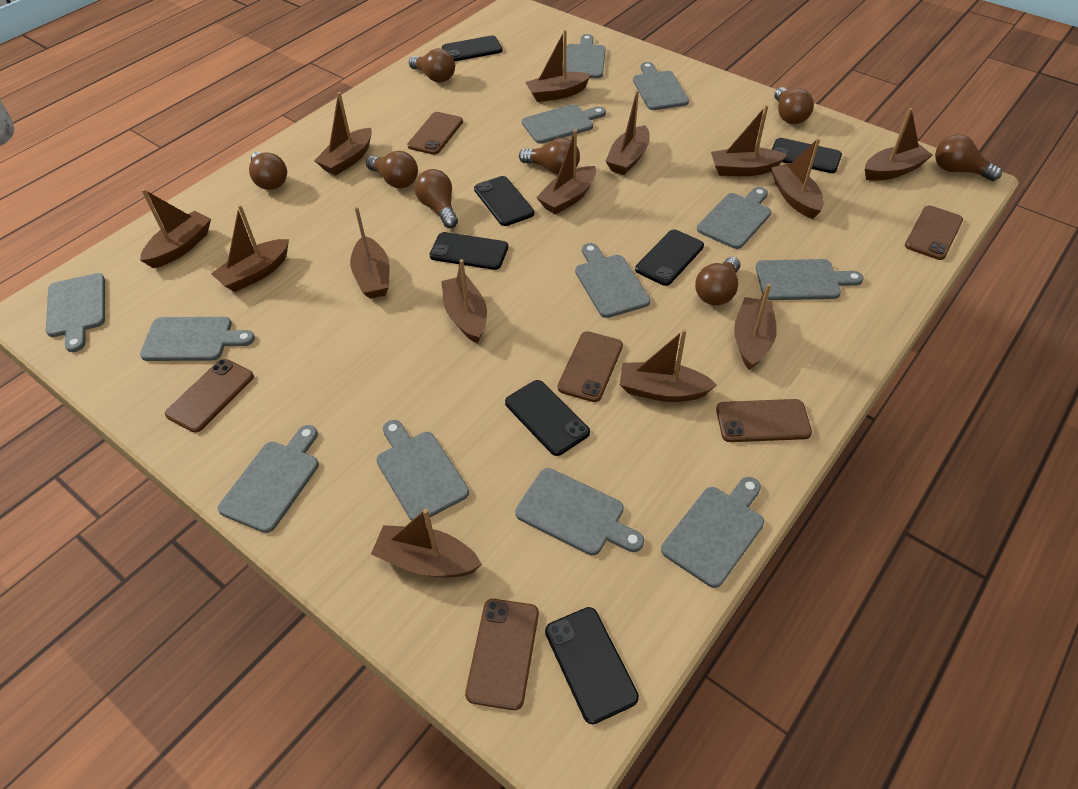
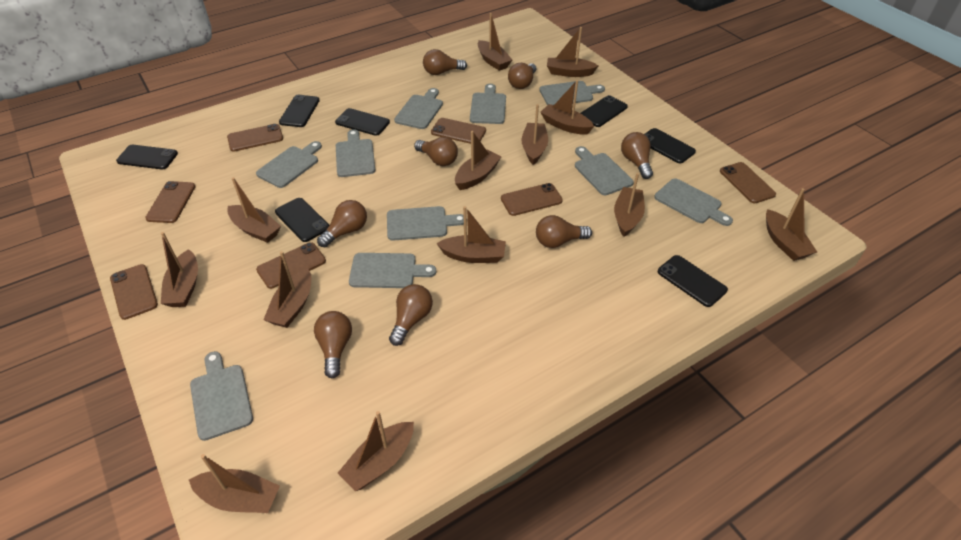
brown boat: 14 -> 13
brown phone: 6 -> 7
grey cutting board: 12 -> 10

